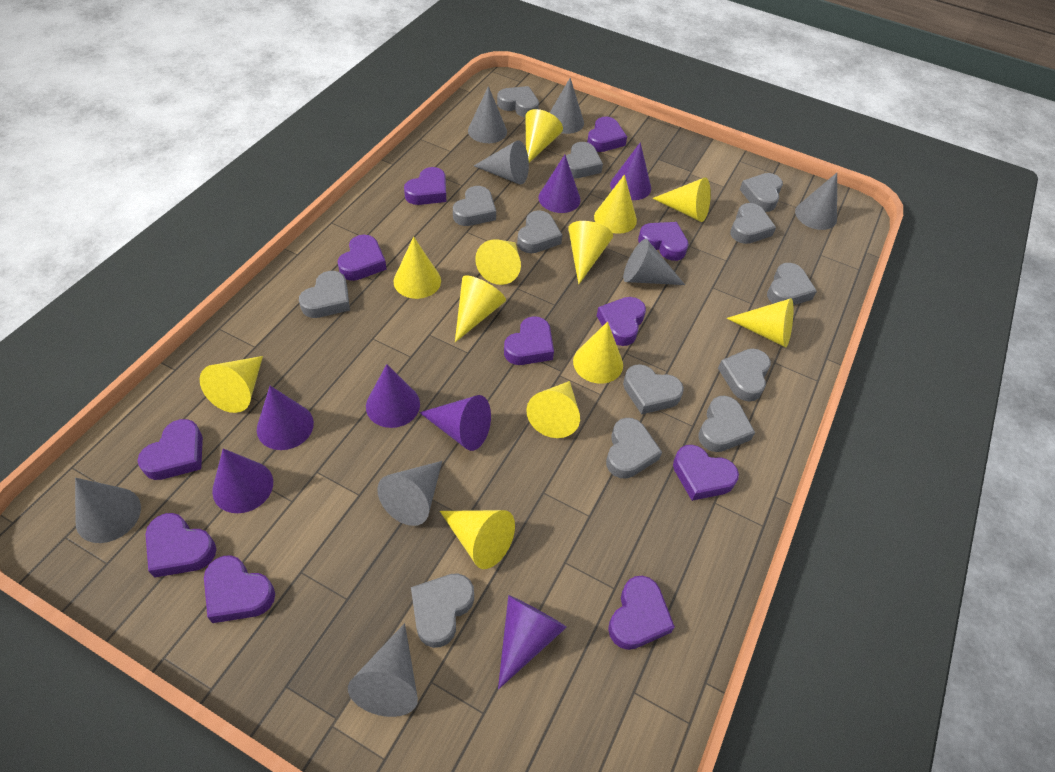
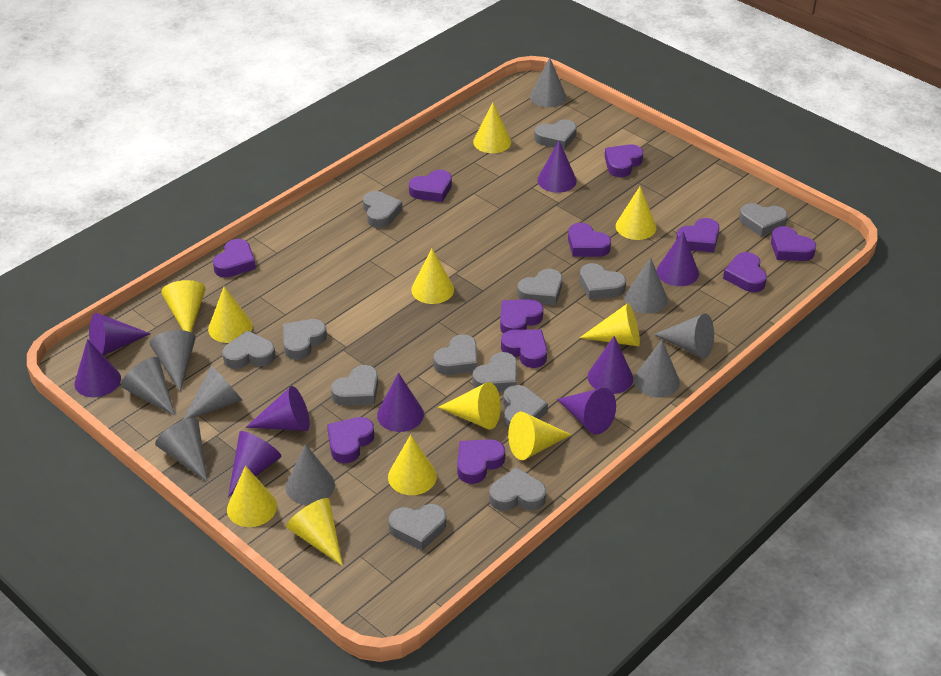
grey cone: 8 -> 9
purple cone: 7 -> 9
yellow cone: 12 -> 11

